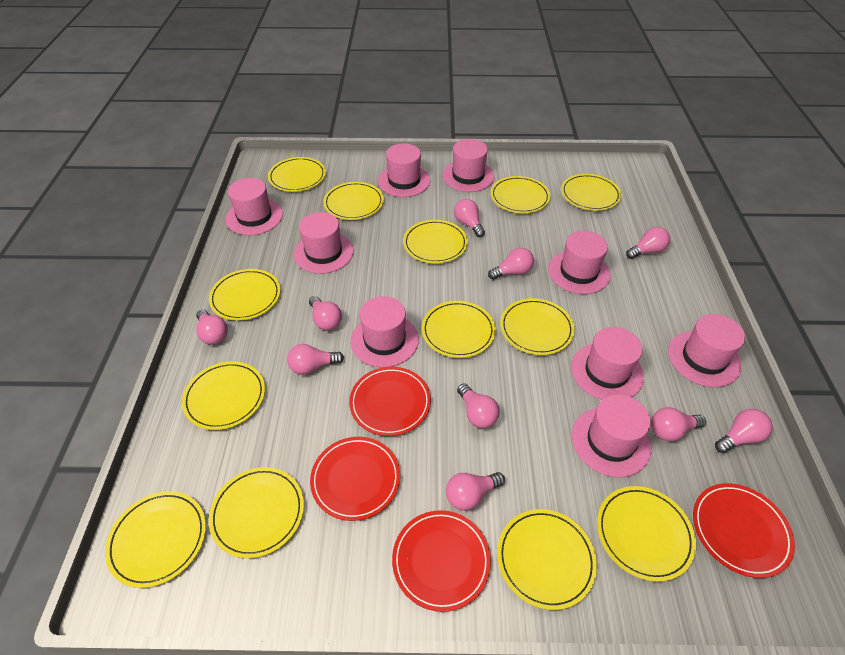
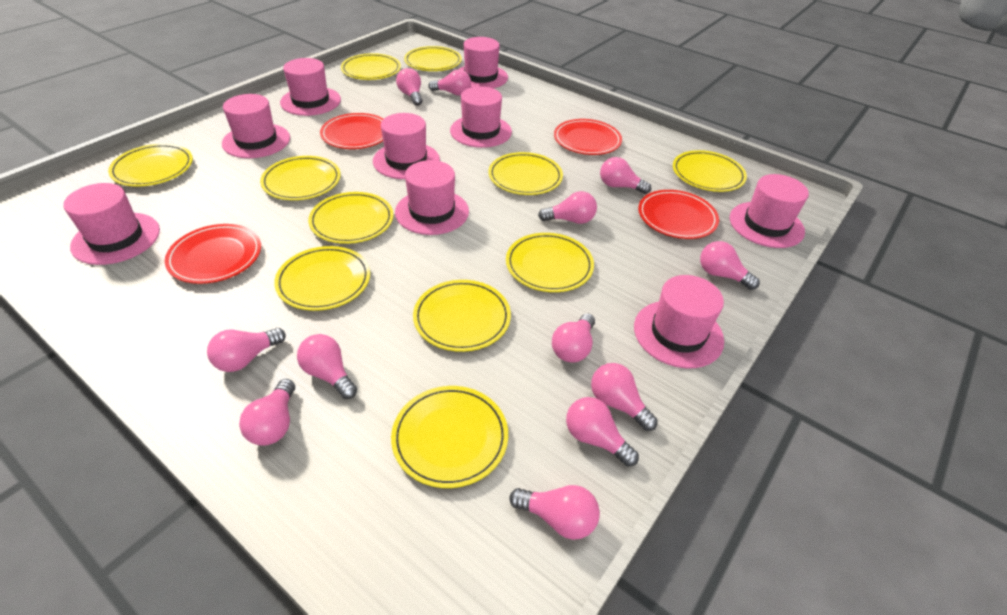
pink light bulb: 10 -> 12
yellow plate: 13 -> 11

